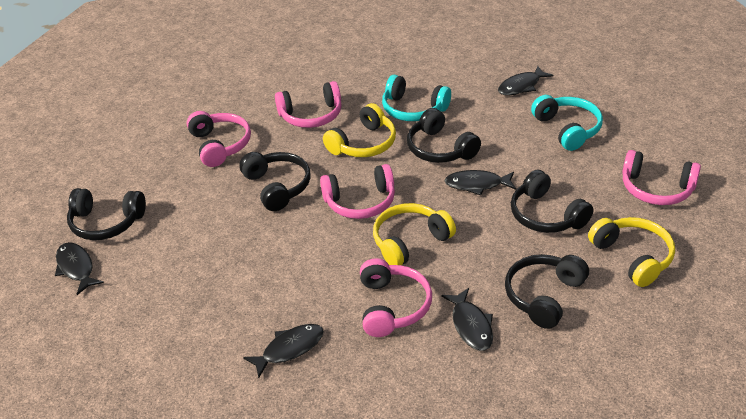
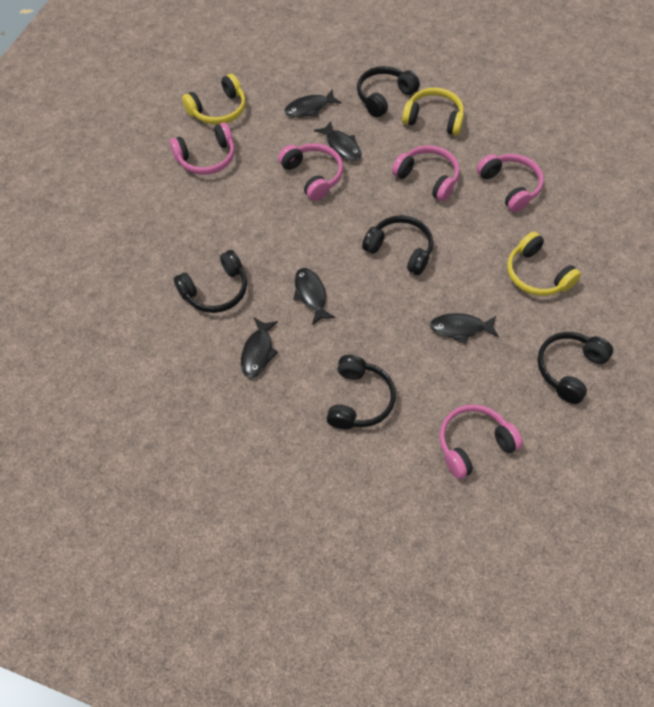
turquoise headphones: 2 -> 0

